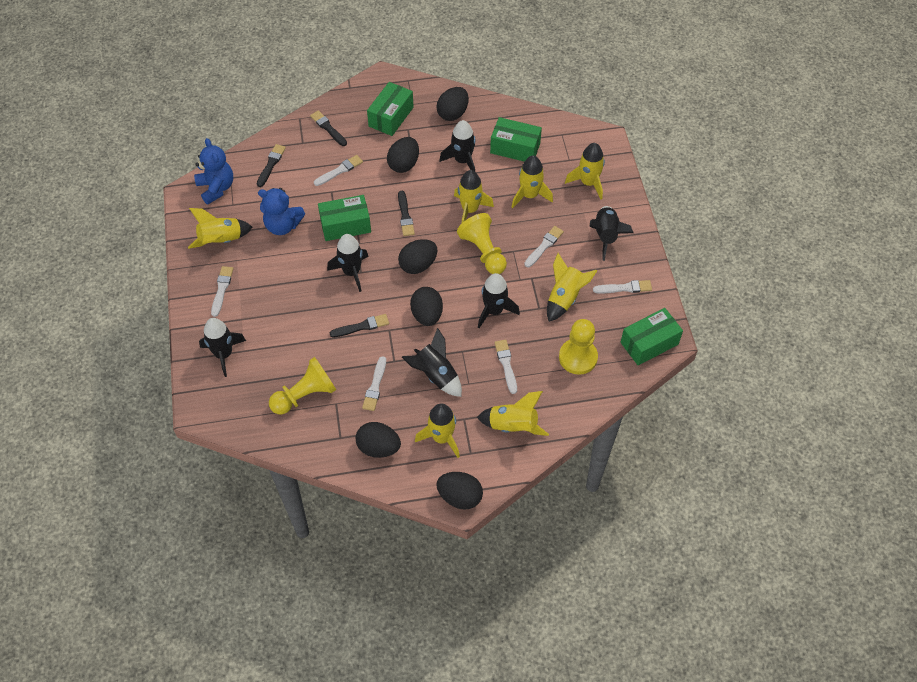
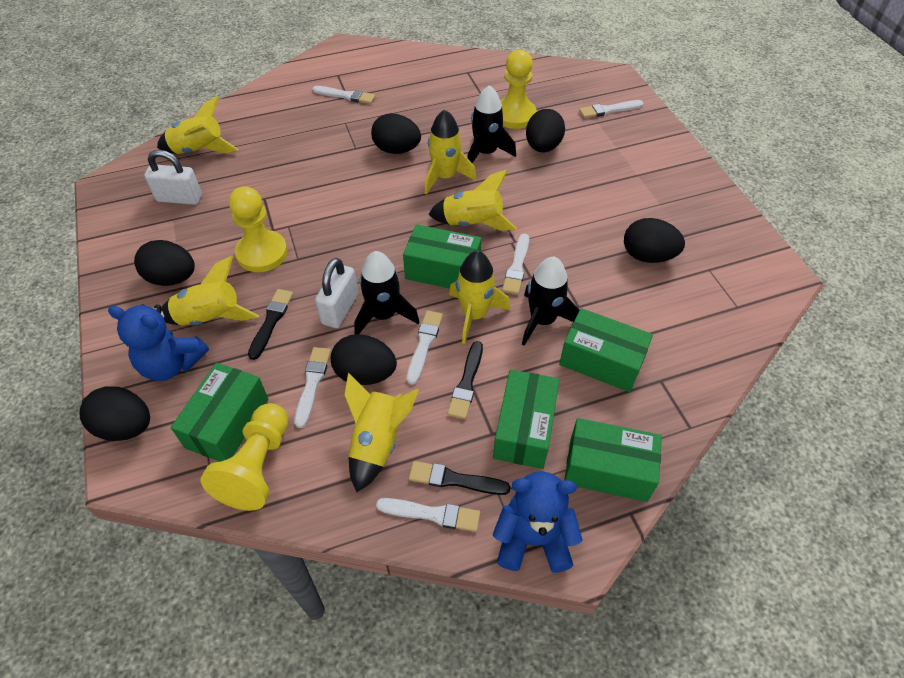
black brush: 4 -> 3
black rocket: 6 -> 3
green box: 4 -> 5
white padlock: 0 -> 2
yellow rocket: 7 -> 6

